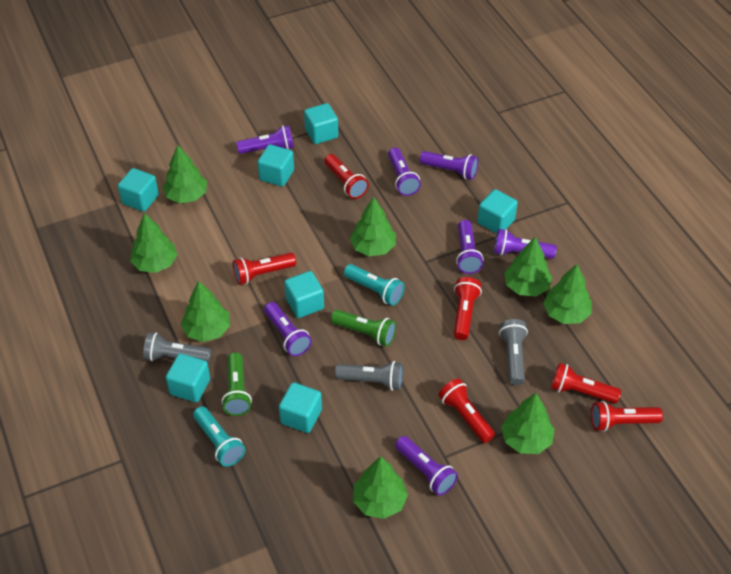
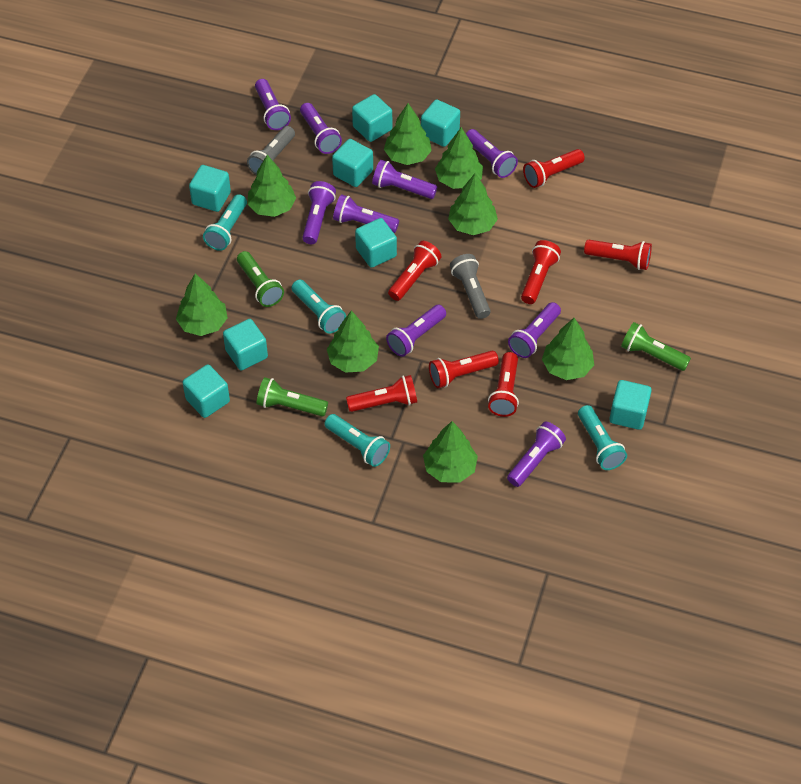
green flashlight: 2 -> 3
grey flashlight: 3 -> 2
purple flashlight: 7 -> 9
red flashlight: 6 -> 7
turquoise cube: 7 -> 8
turquoise flashlight: 2 -> 4

